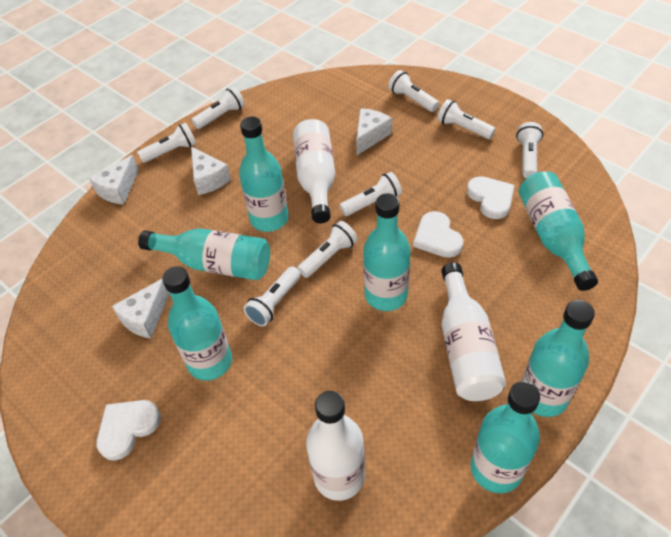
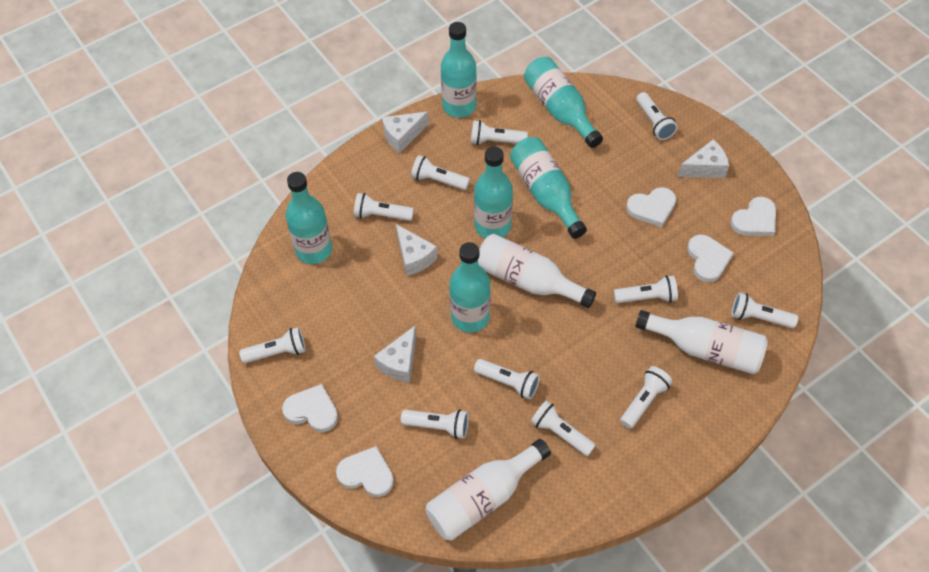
turquoise bottle: 7 -> 6
white flashlight: 8 -> 11
white heart: 3 -> 5

